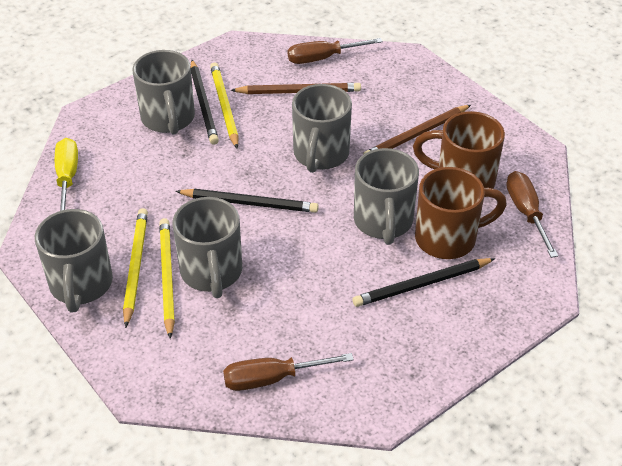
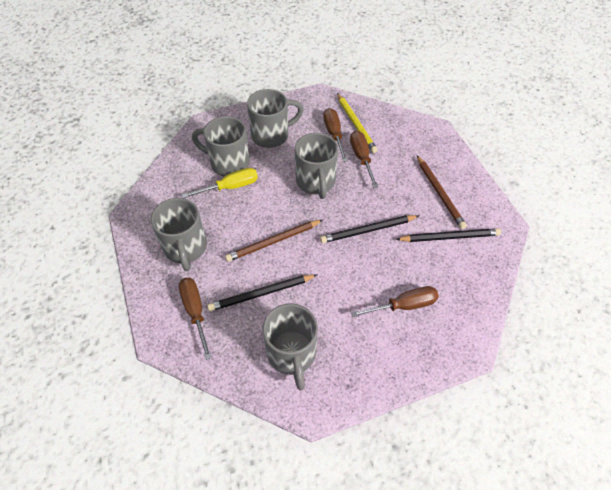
brown mug: 2 -> 0
brown screwdriver: 3 -> 4
yellow pencil: 3 -> 1

